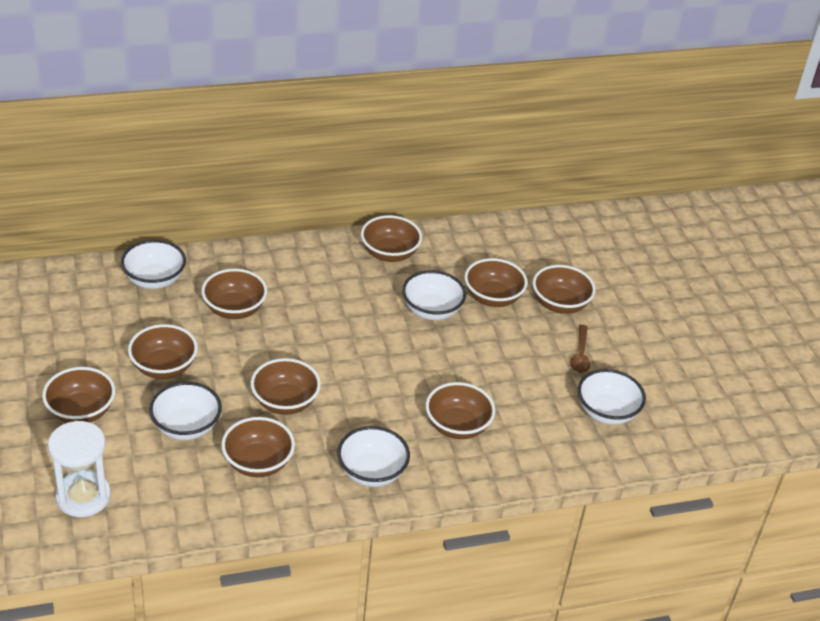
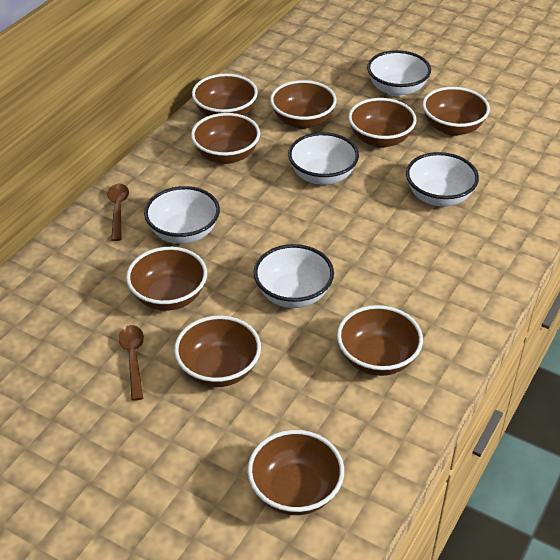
brown spoon: 1 -> 2
white hourglass: 1 -> 0

